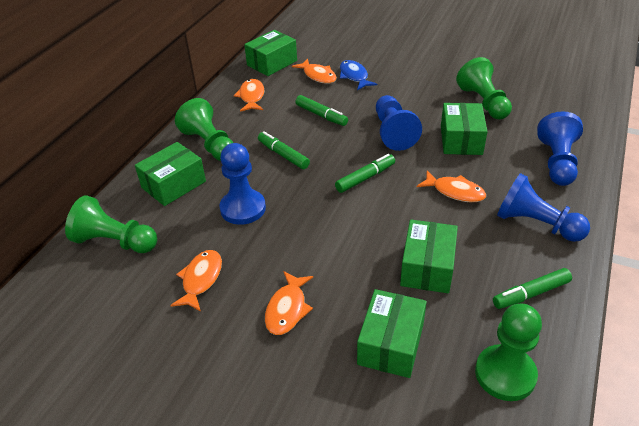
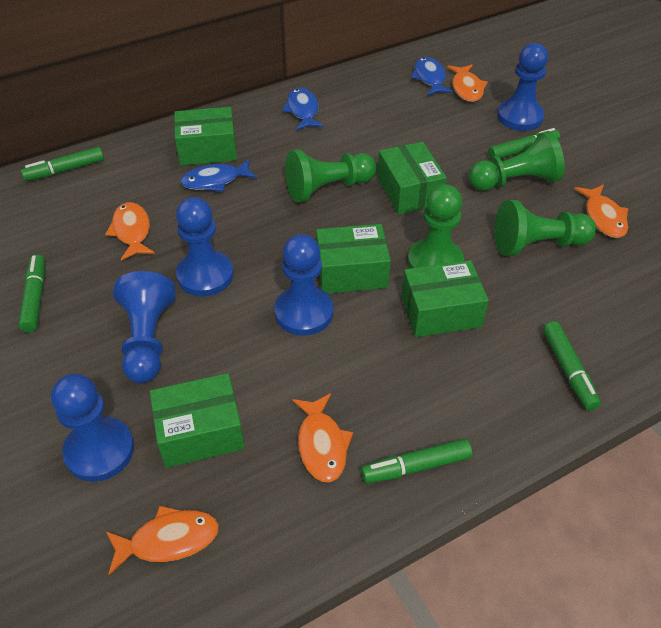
blue fish: 1 -> 3
blue pawn: 4 -> 5
green marker: 4 -> 5

